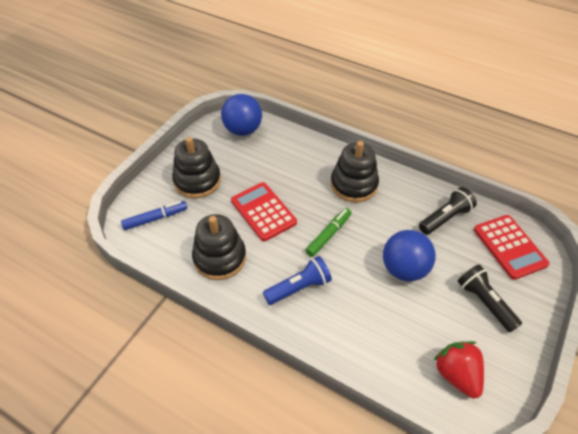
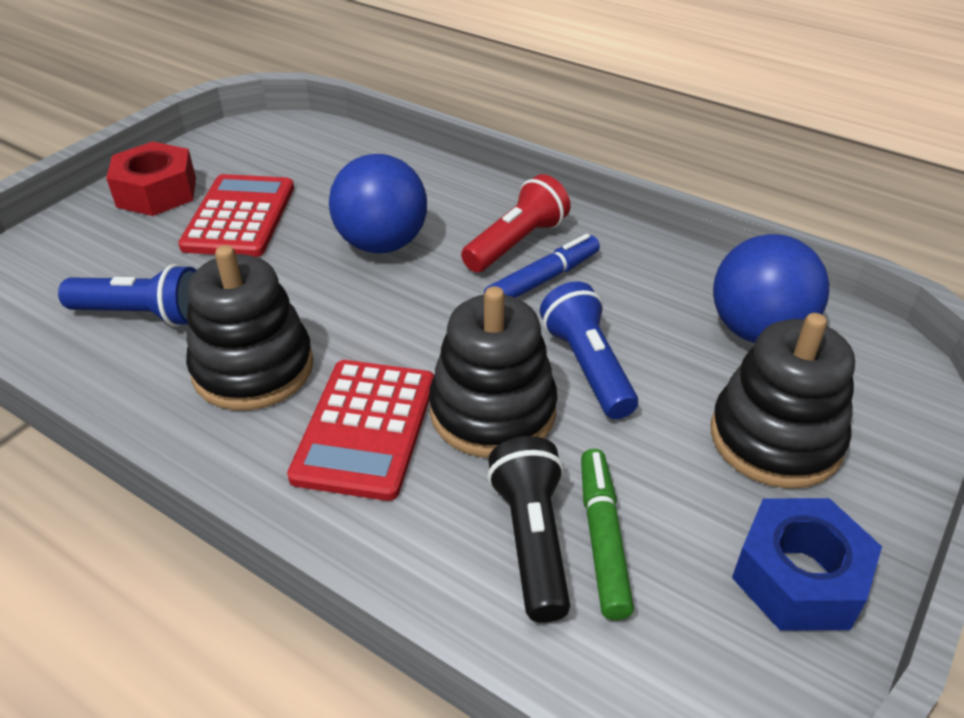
black flashlight: 2 -> 1
blue flashlight: 1 -> 2
blue nut: 0 -> 1
red flashlight: 0 -> 1
red nut: 0 -> 1
red strawberry: 1 -> 0

